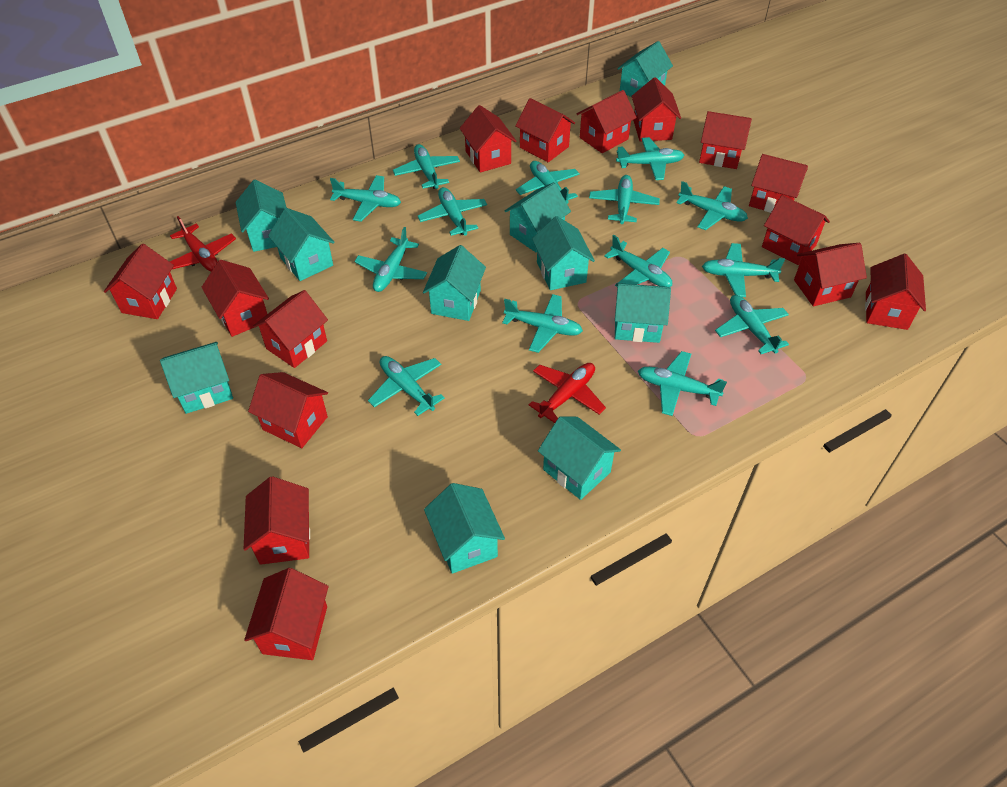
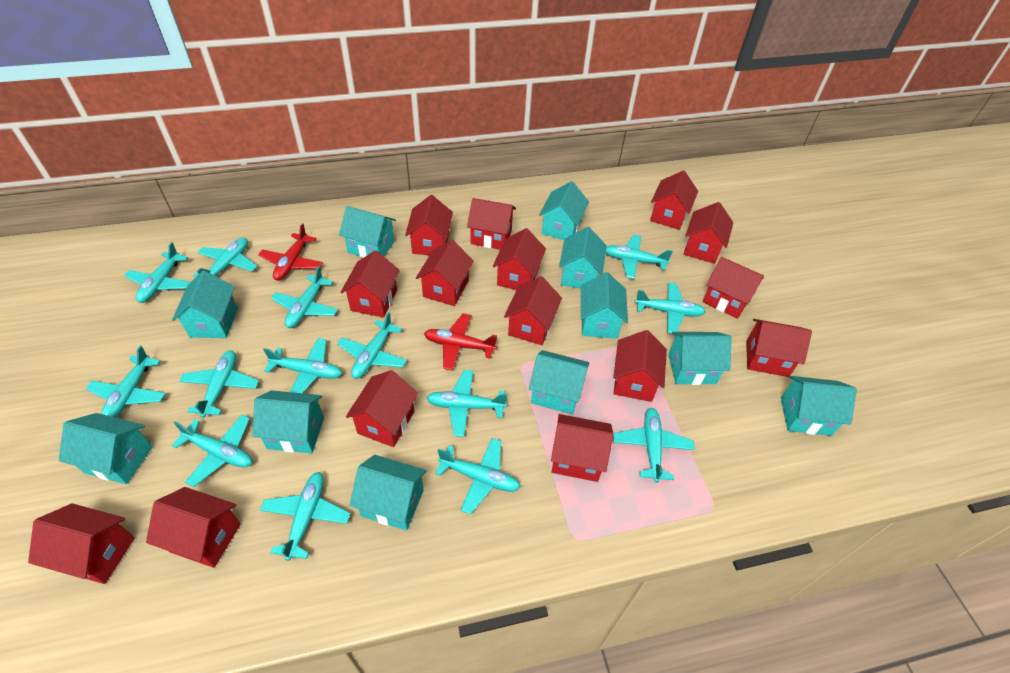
turquoise house: 10 -> 11

